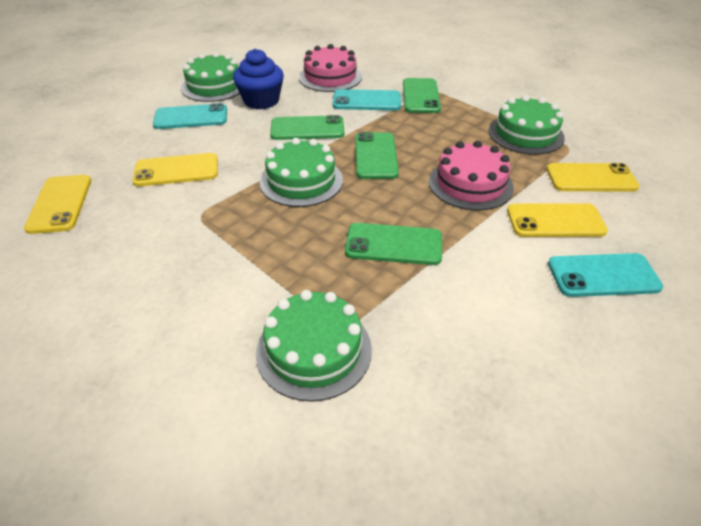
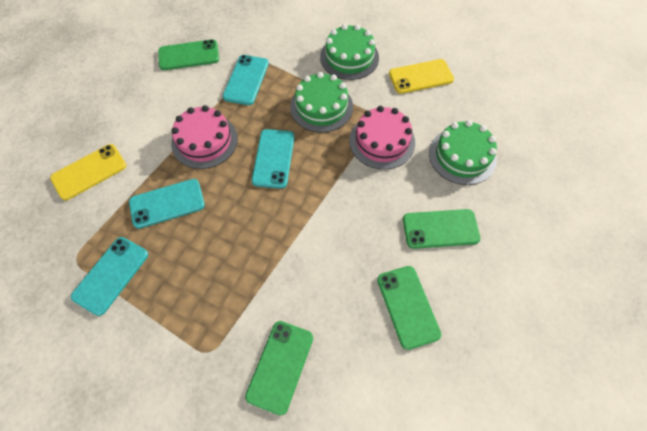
blue cupcake: 1 -> 0
green cake: 4 -> 3
turquoise phone: 3 -> 4
yellow phone: 4 -> 2

